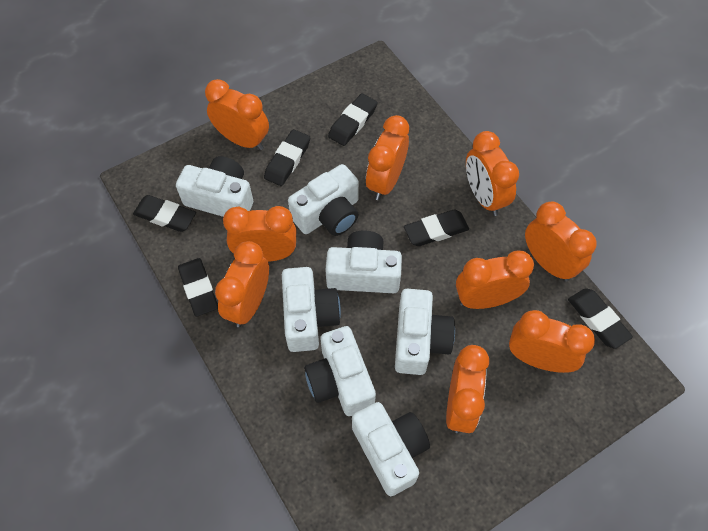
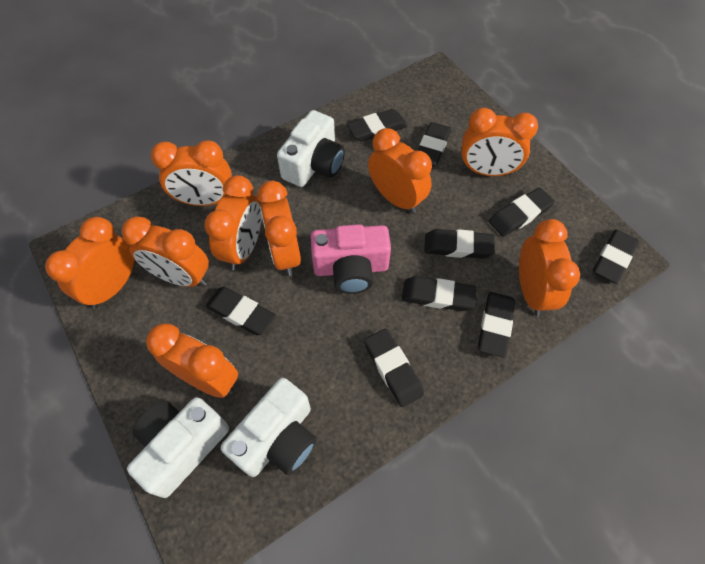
black eraser: 6 -> 9
pink camera: 0 -> 1
white camera: 7 -> 3

